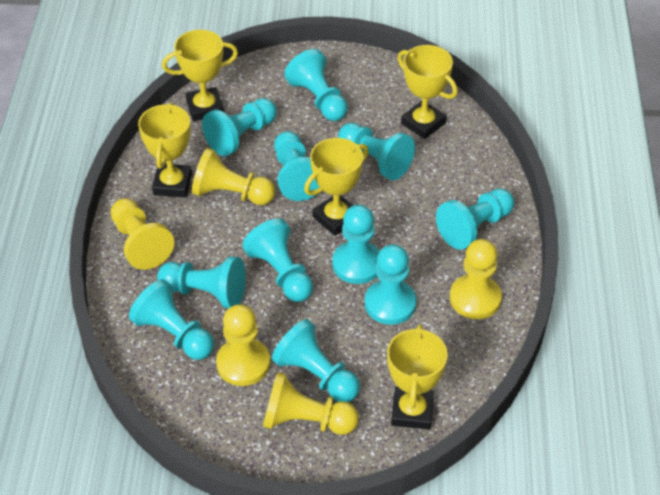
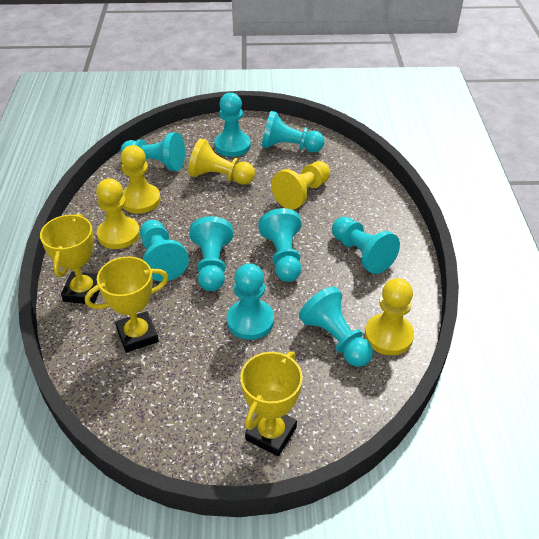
turquoise pawn: 11 -> 9
yellow trophy: 5 -> 3

